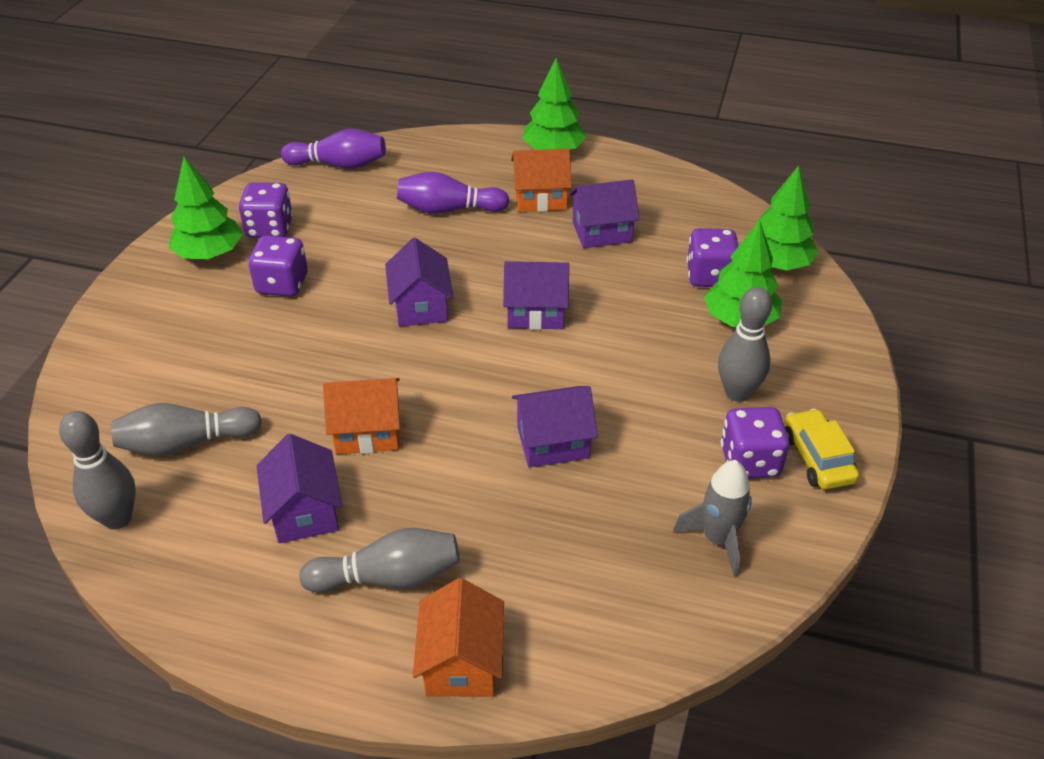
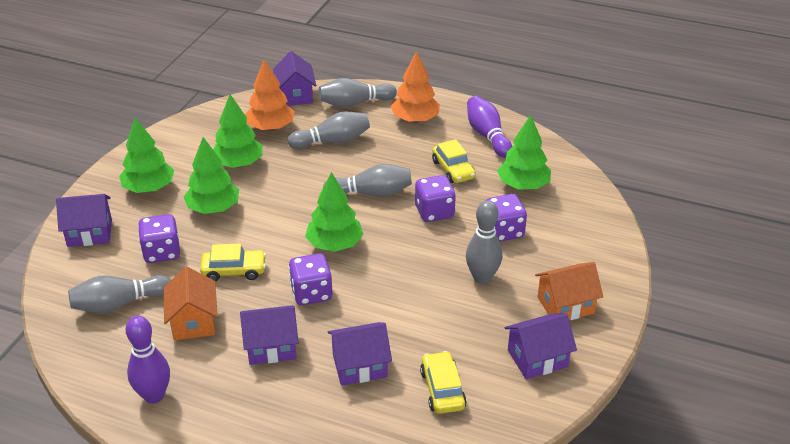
green tree: 4 -> 5
grey bowling pin: 4 -> 5
grey rocket: 1 -> 0
orange house: 3 -> 2
orange tree: 0 -> 2
yellow car: 1 -> 3

